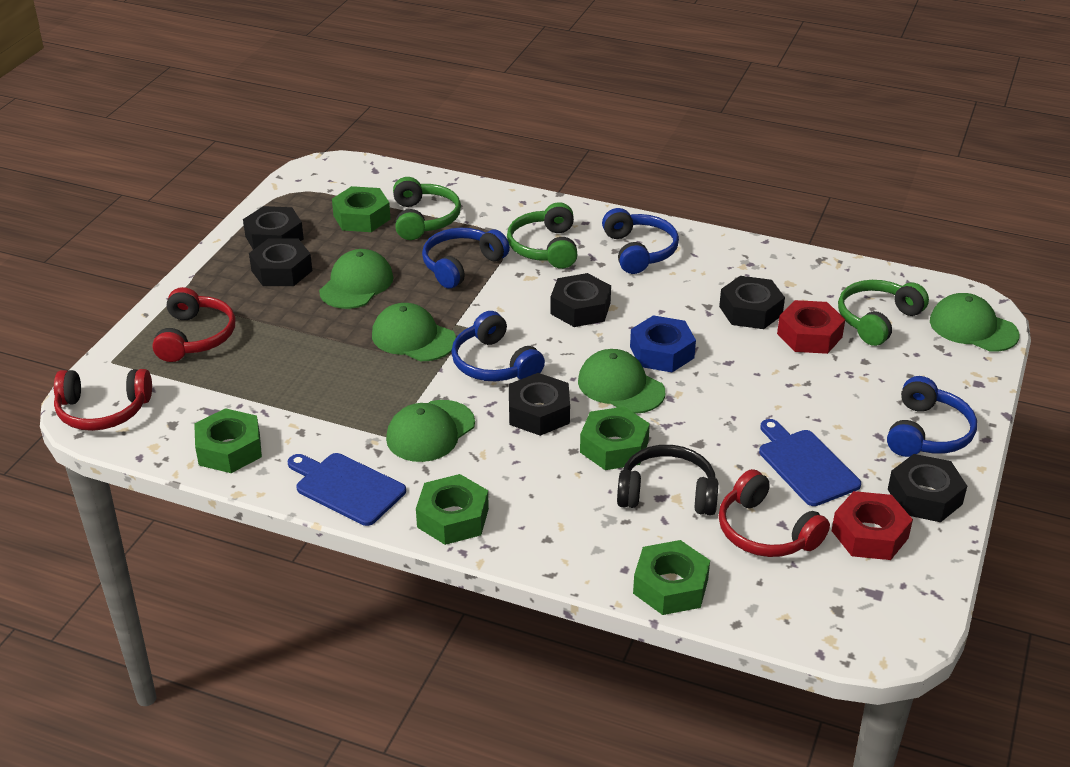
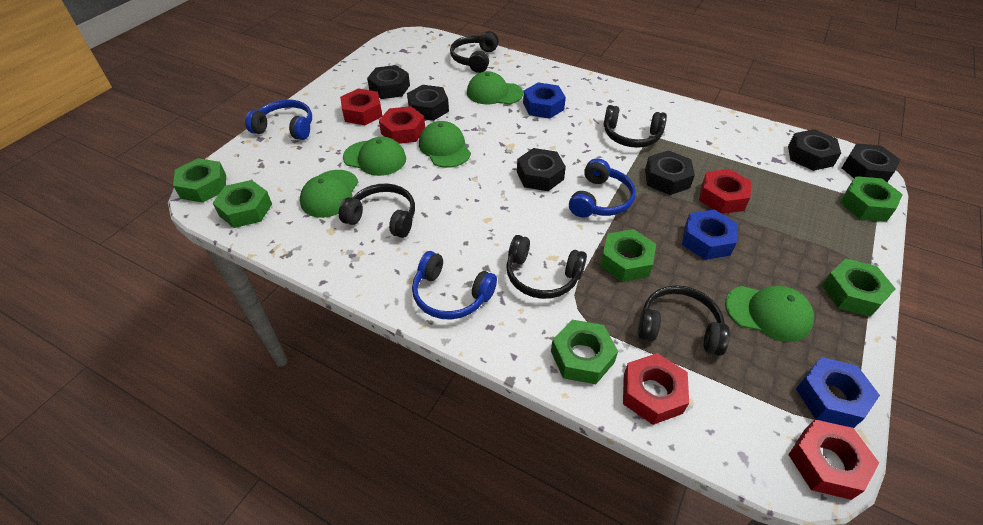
black headphones: 1 -> 5
blue cutting board: 2 -> 0
blue headphones: 4 -> 3
blue nut: 1 -> 3
green headphones: 3 -> 0
green nut: 5 -> 6
red headphones: 3 -> 0
red nut: 2 -> 5

